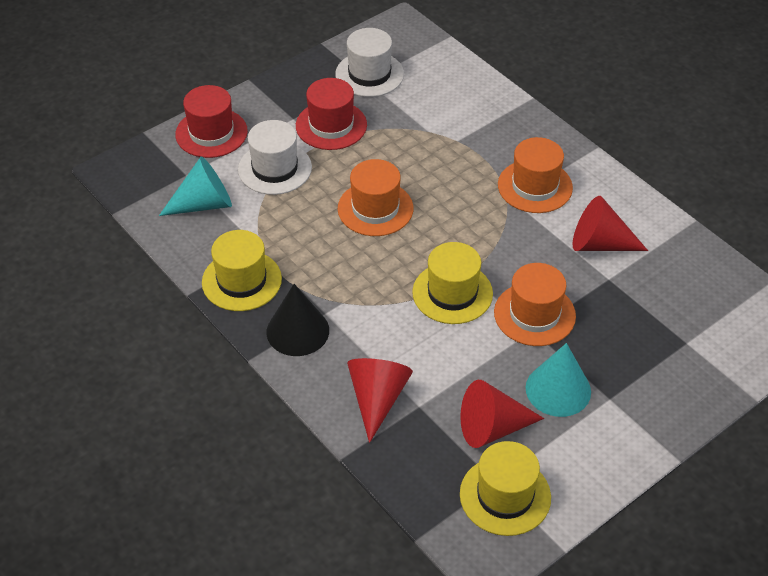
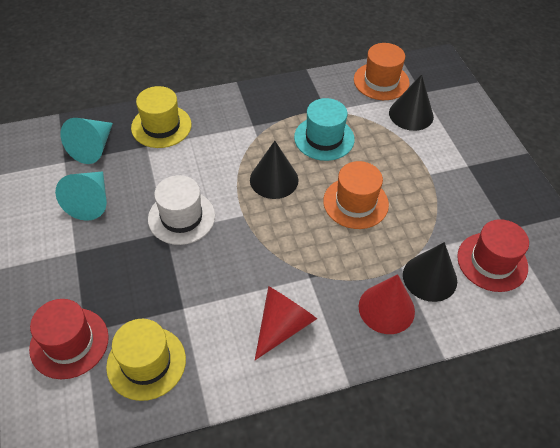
black cone: 1 -> 3
orange hat: 3 -> 2
red cone: 3 -> 2
turquoise hat: 0 -> 1
white hat: 2 -> 1
yellow hat: 3 -> 2

